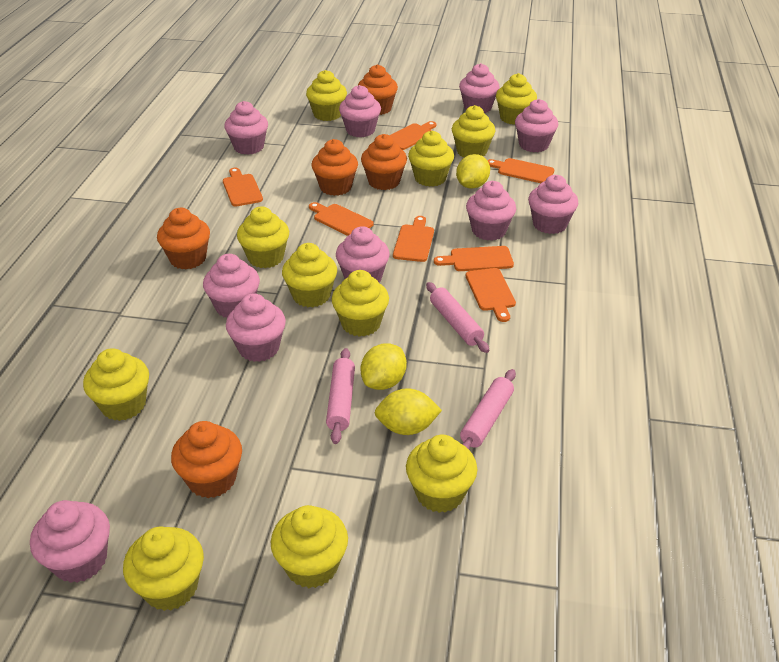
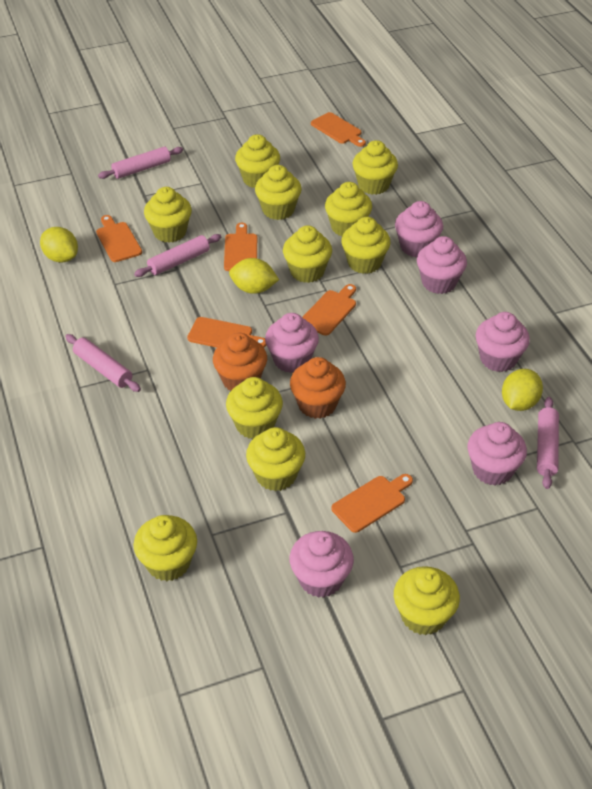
orange cupcake: 5 -> 2
orange cutting board: 7 -> 6
pink cupcake: 10 -> 6
pink rolling pin: 3 -> 4

